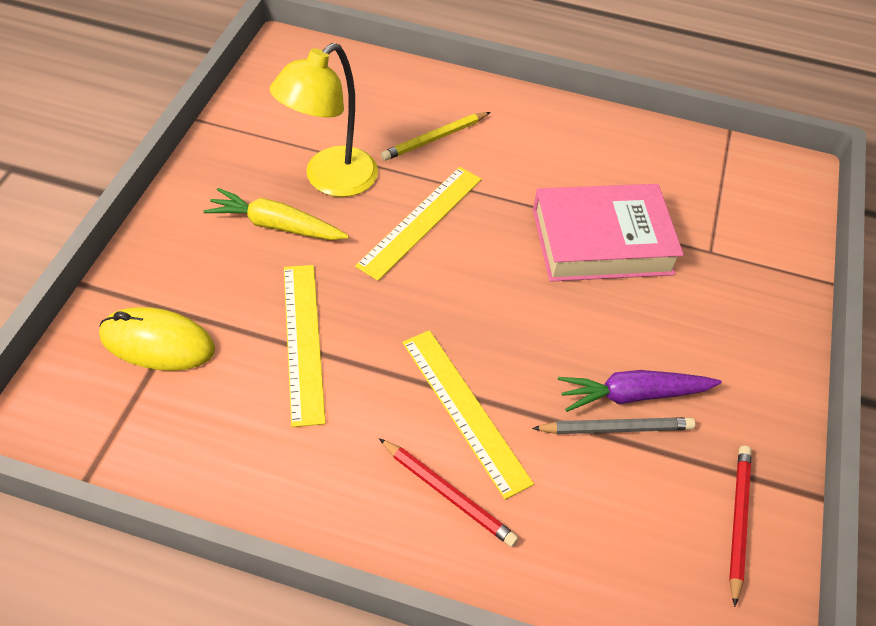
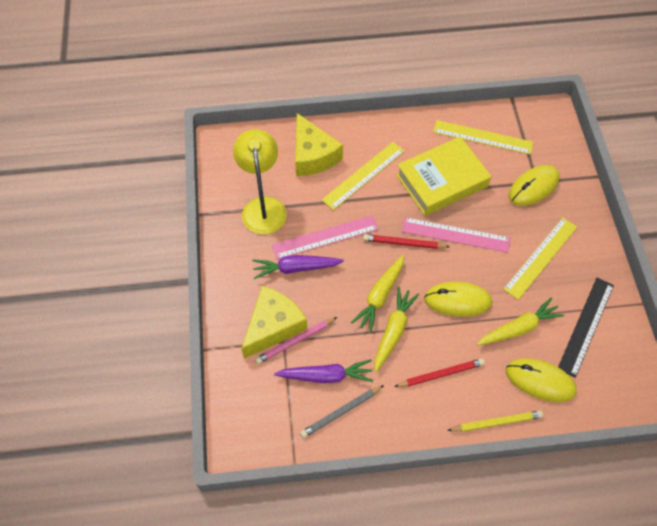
black ruler: 0 -> 1
pink book: 1 -> 0
pink pencil: 0 -> 1
pink ruler: 0 -> 2
purple carrot: 1 -> 2
yellow book: 0 -> 1
yellow carrot: 1 -> 3
yellow cheese: 0 -> 2
yellow mouse: 1 -> 3

